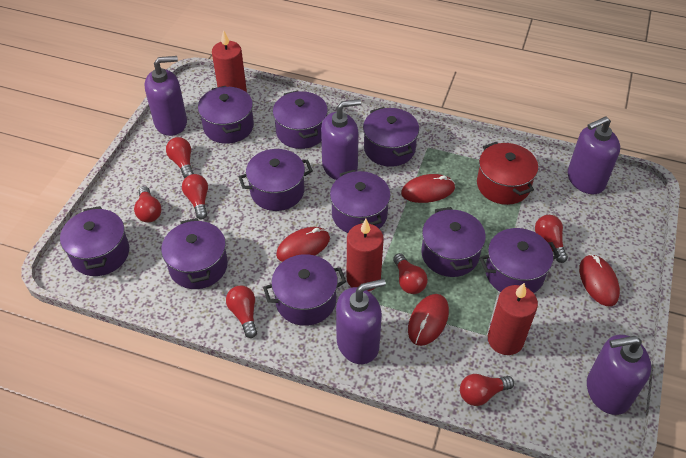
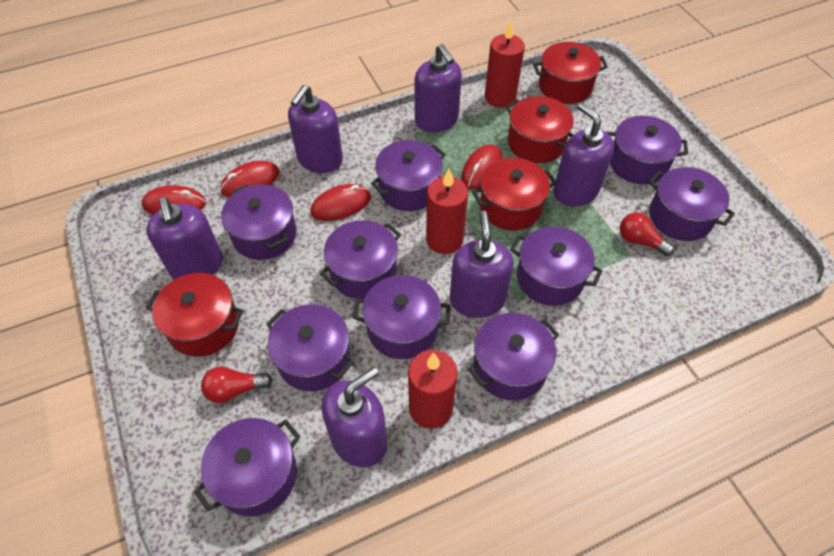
purple soap dispenser: 5 -> 6
red light bulb: 7 -> 2
red pot: 1 -> 4

